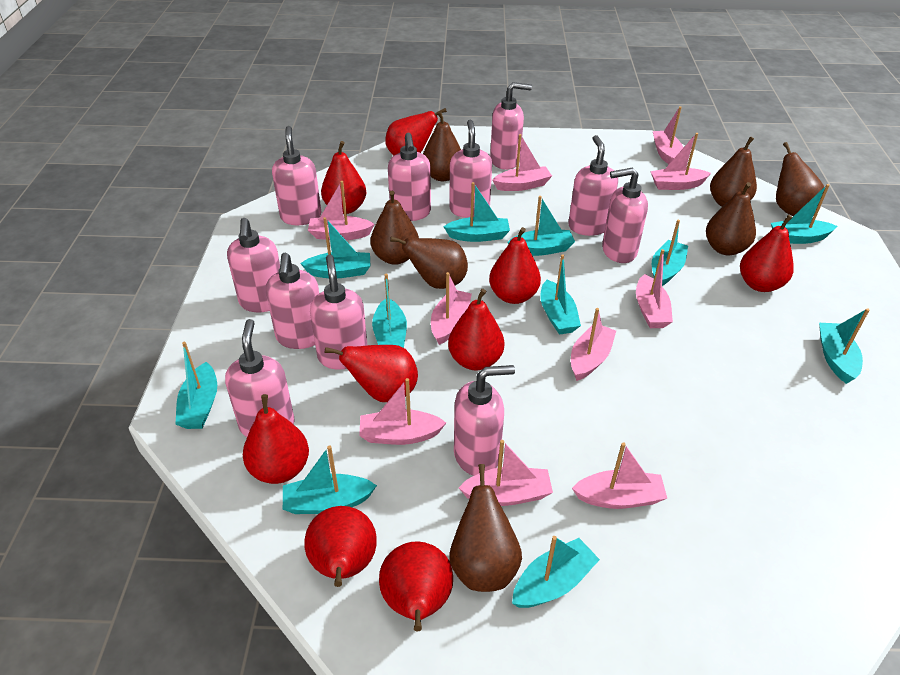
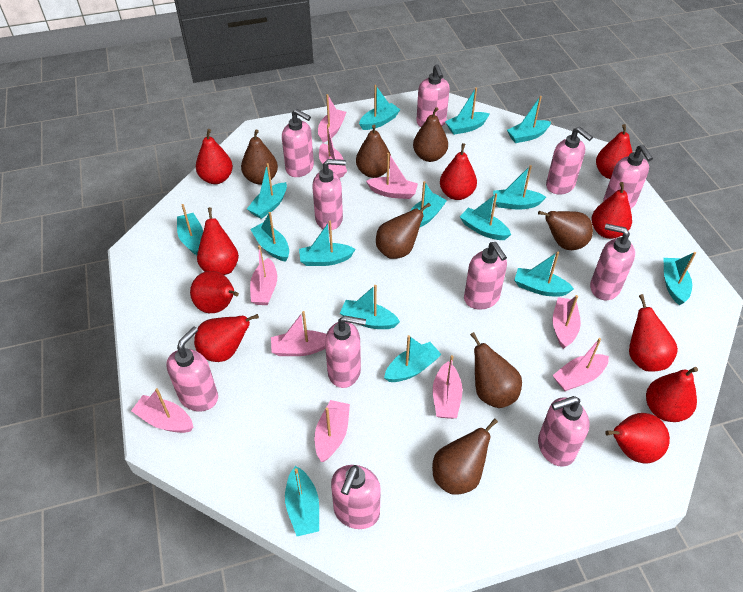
red pear: 9 -> 10
turquoise boat: 11 -> 15

